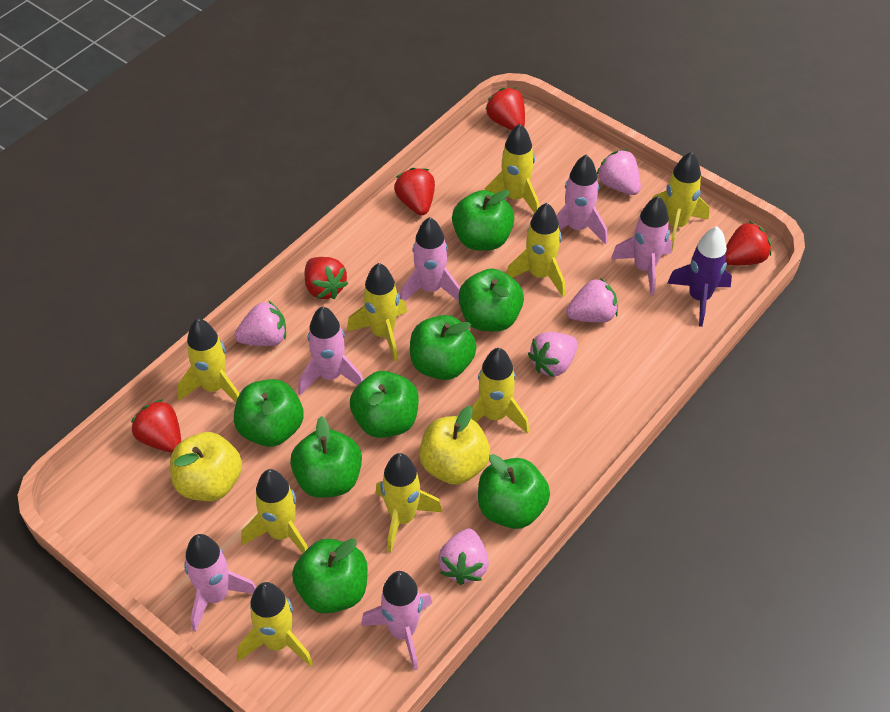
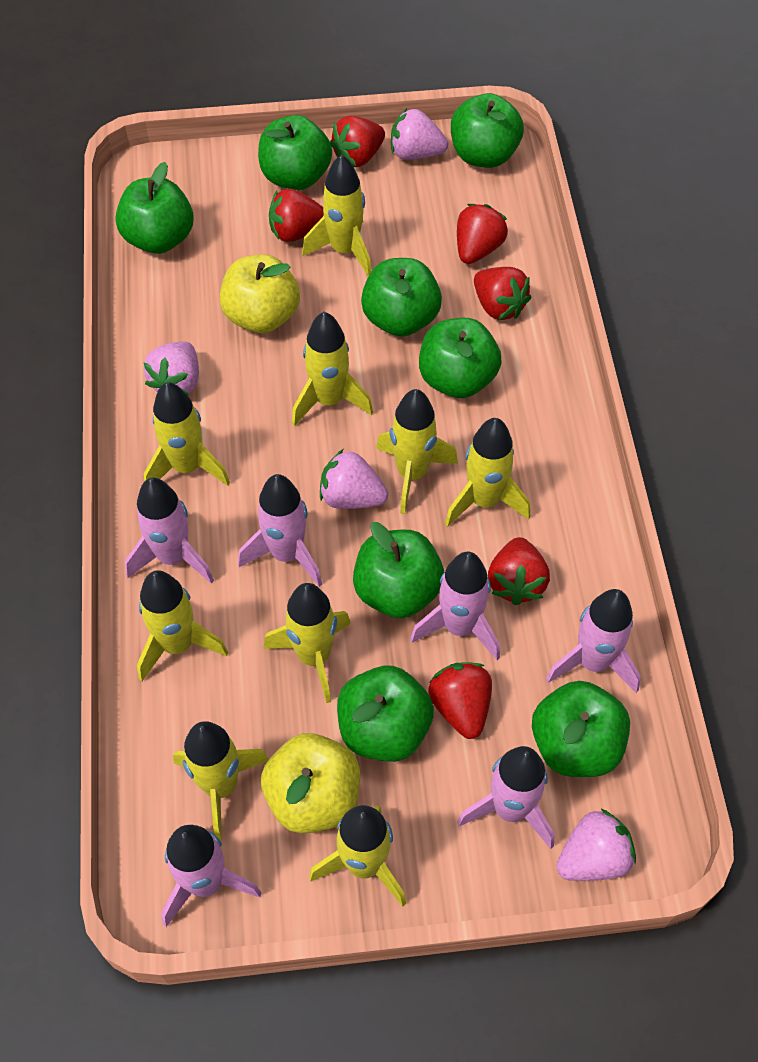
pink strawberry: 5 -> 4
purple rocket: 1 -> 0
red strawberry: 5 -> 6

